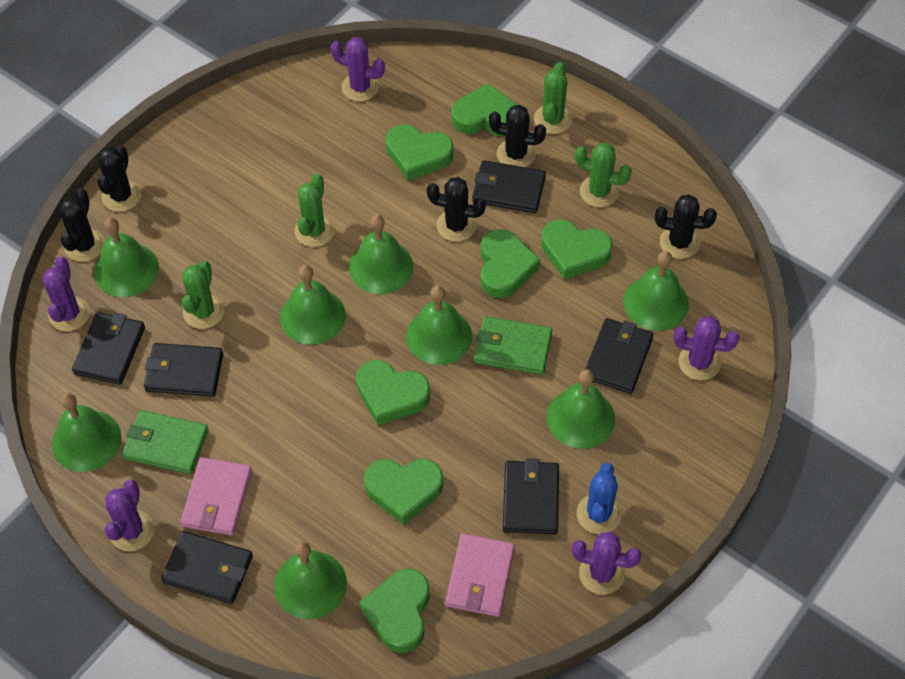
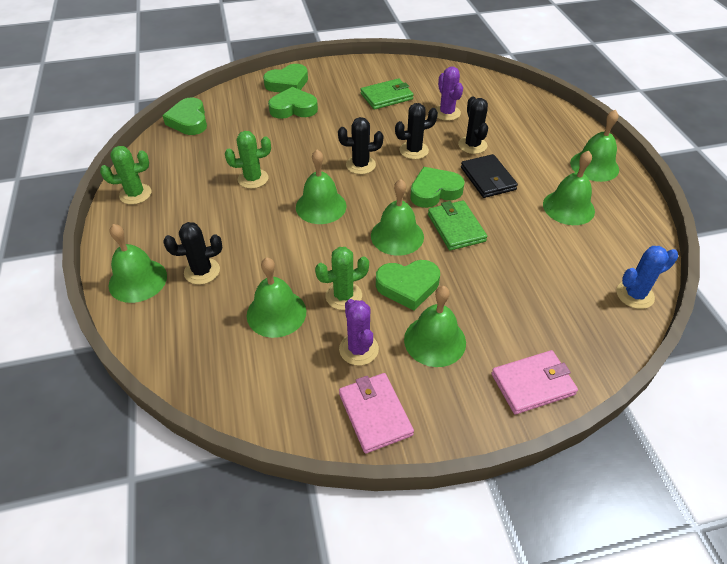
black cactus: 5 -> 4
black wallet: 6 -> 1
green bell: 8 -> 7
green cactus: 4 -> 3
green heart: 7 -> 5
purple cactus: 5 -> 2

